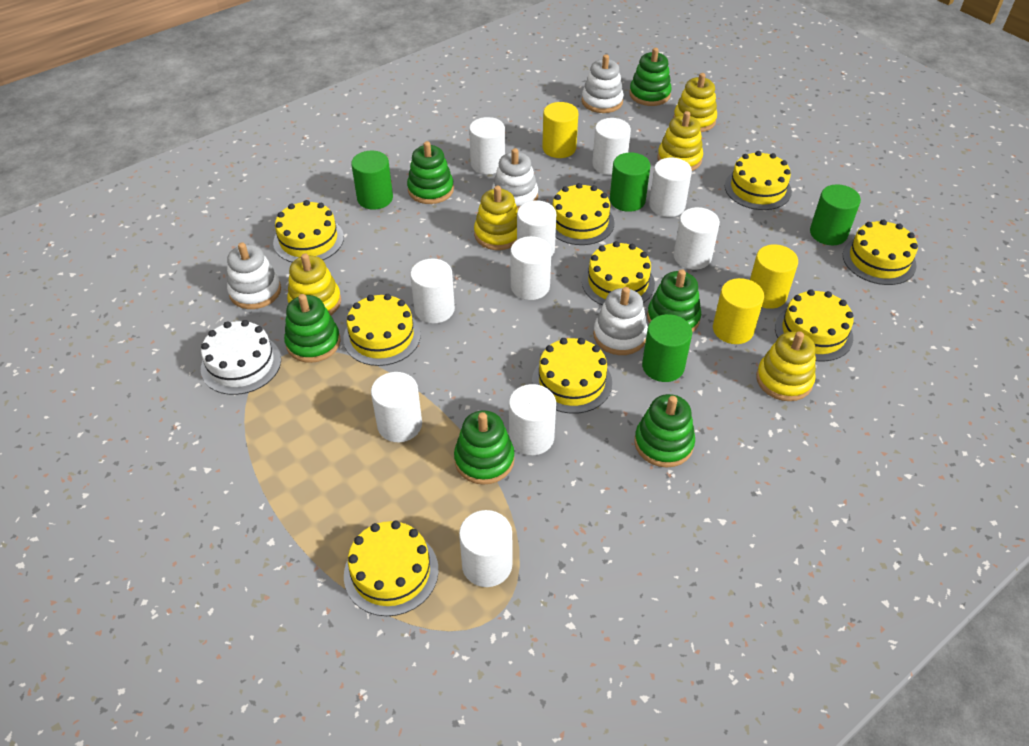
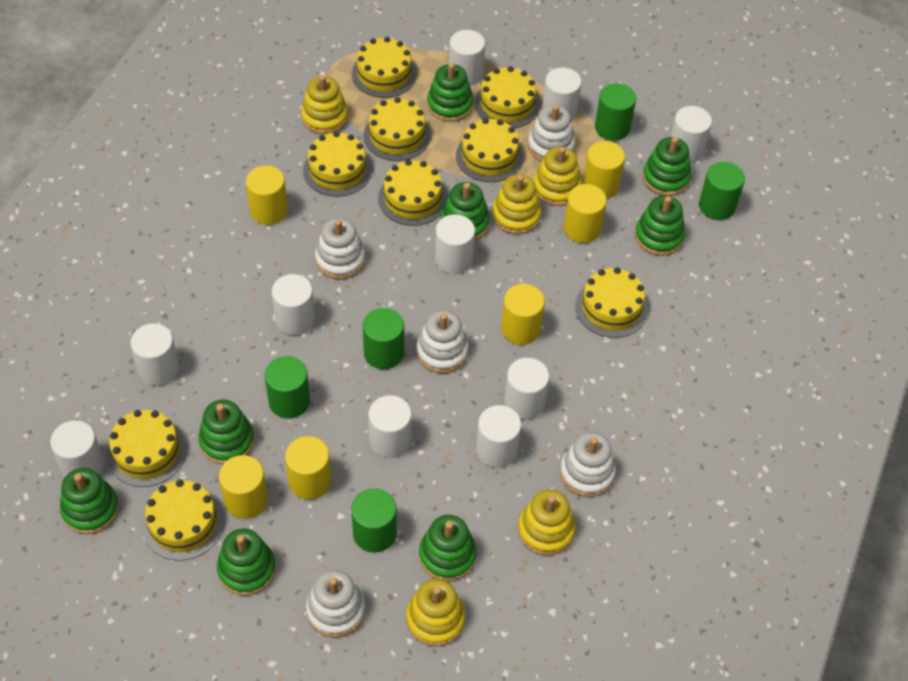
green cylinder: 4 -> 5
green stacking toy: 6 -> 8
white cake: 1 -> 0
white stacking toy: 4 -> 5
yellow cylinder: 3 -> 6

